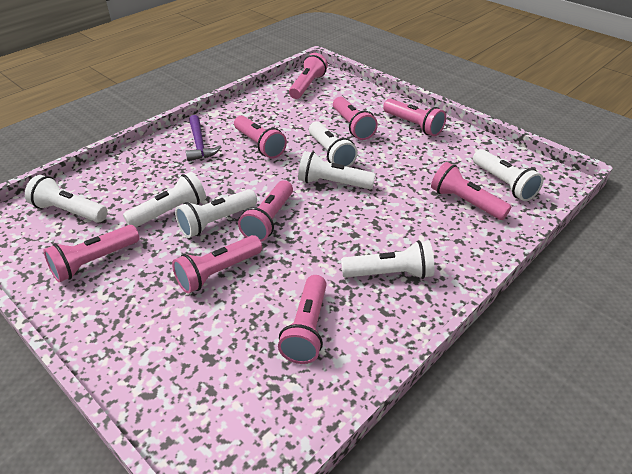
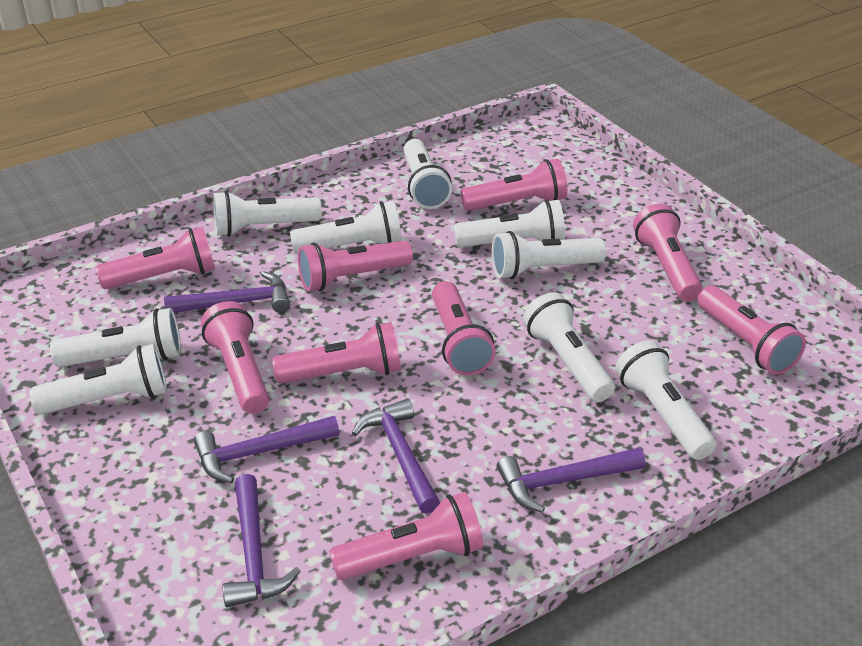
purple hammer: 1 -> 5
white flashlight: 7 -> 9

